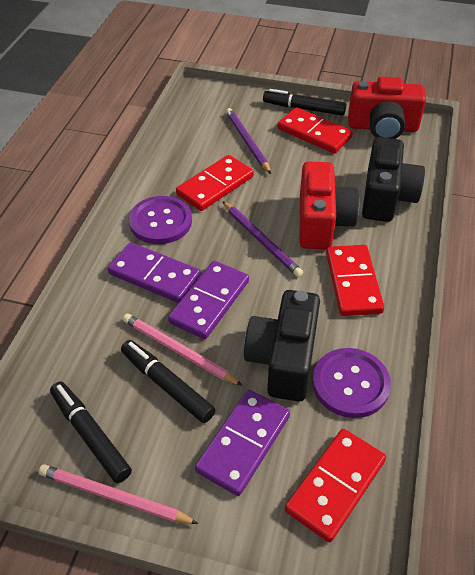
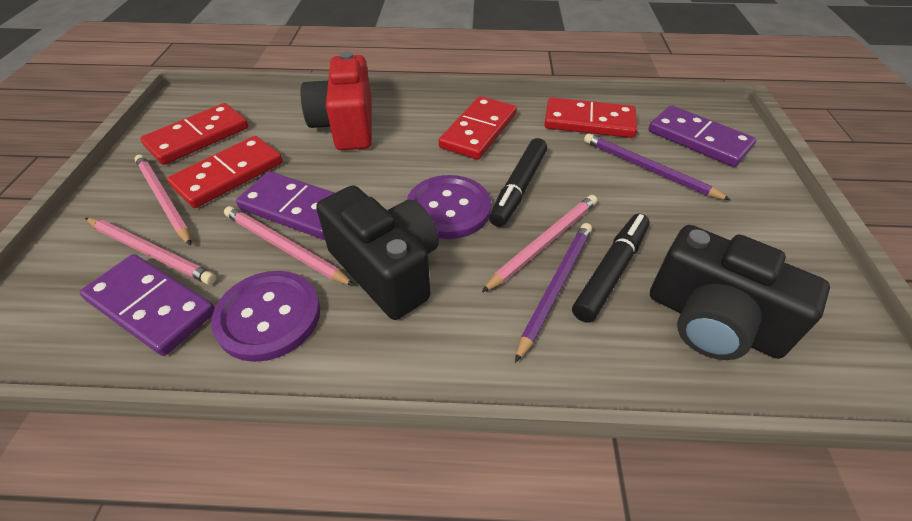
black marker: 3 -> 2
pink pencil: 2 -> 4
red camera: 2 -> 1

